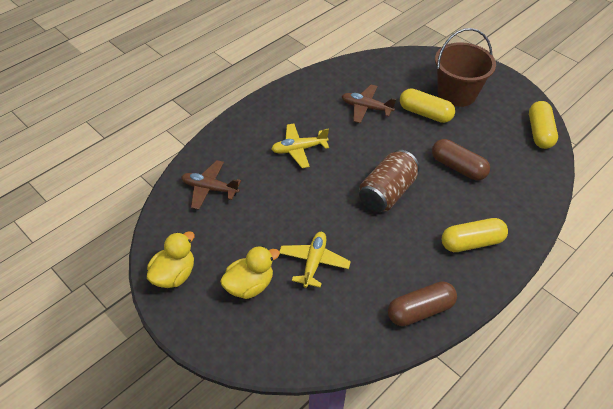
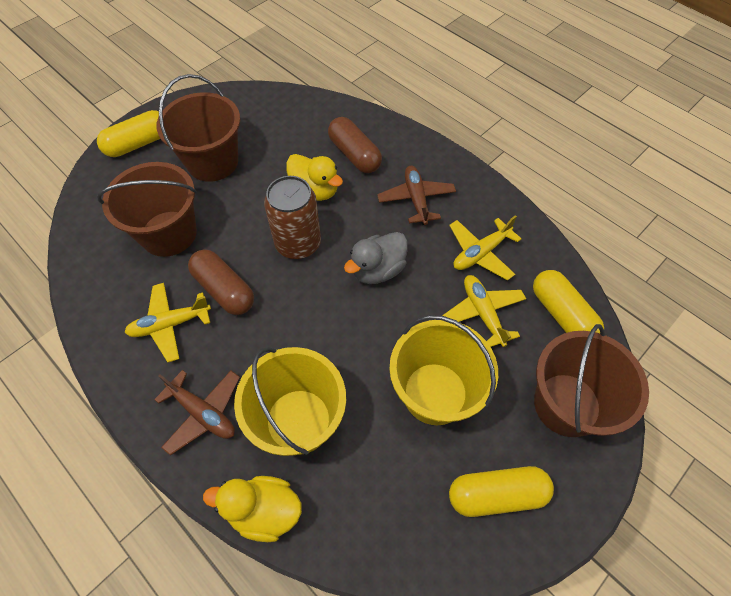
brown bucket: 1 -> 3
grey duck: 0 -> 1
yellow bucket: 0 -> 2
yellow plane: 2 -> 3

